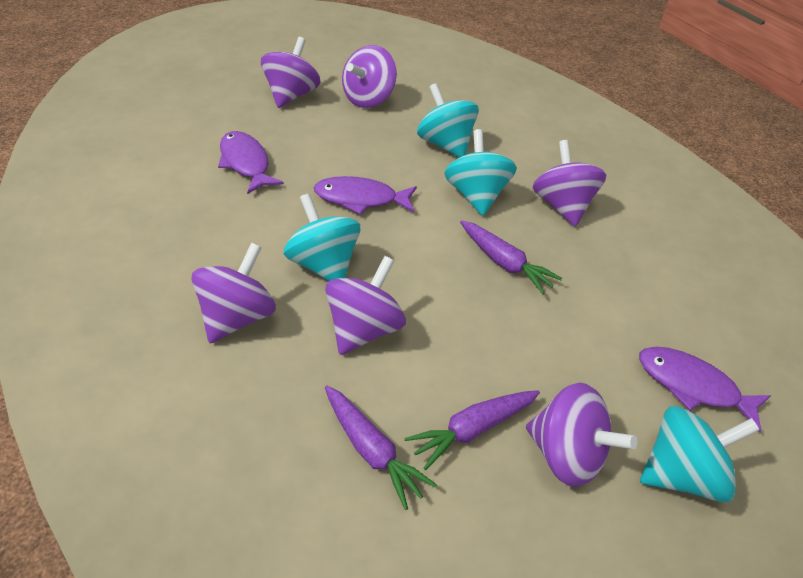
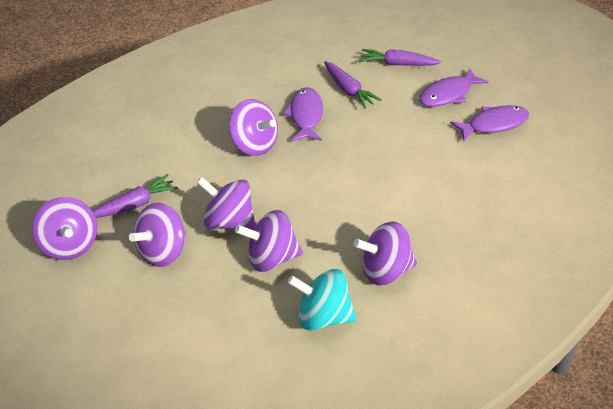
turquoise spinning top: 4 -> 1

